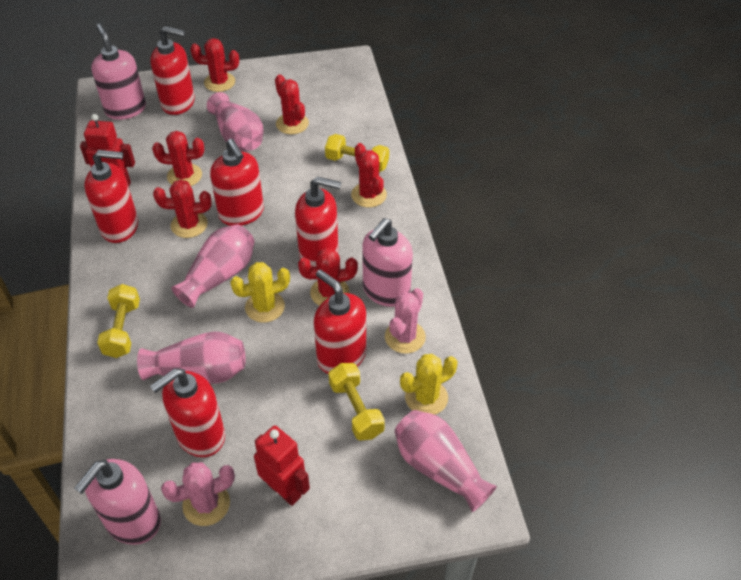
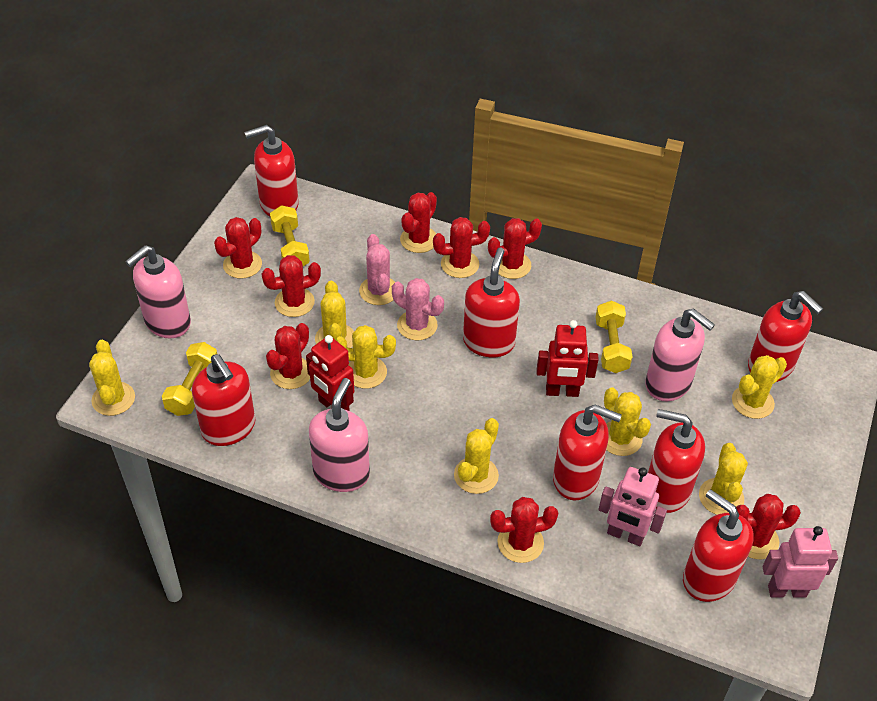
pink robot: 0 -> 2
pink vase: 4 -> 0
red cactus: 6 -> 8
red soap dispenser: 6 -> 7
yellow cactus: 2 -> 7

